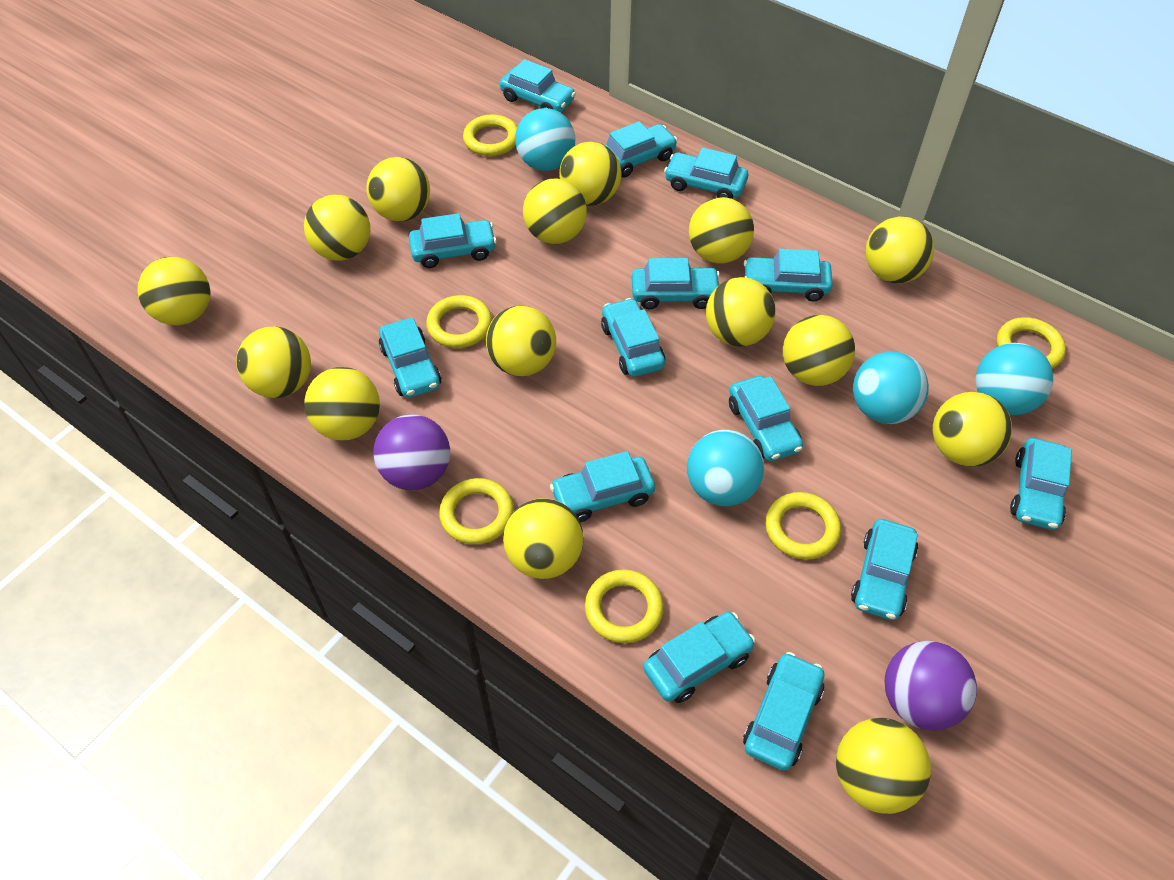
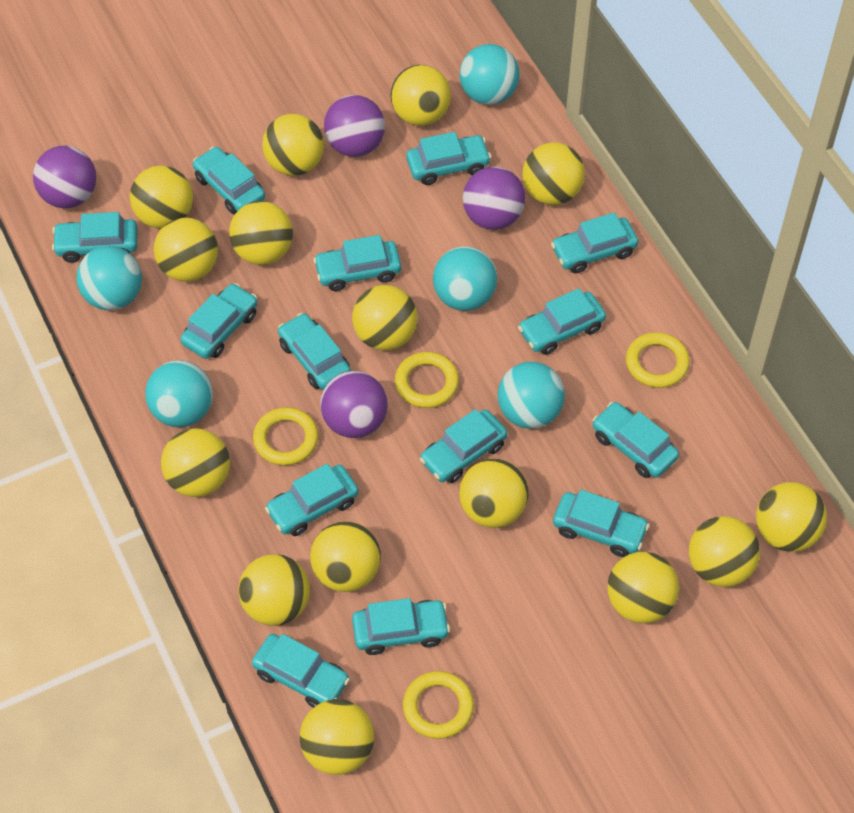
purple ball: 2 -> 4
turquoise ball: 4 -> 5
yellow ring: 6 -> 4

